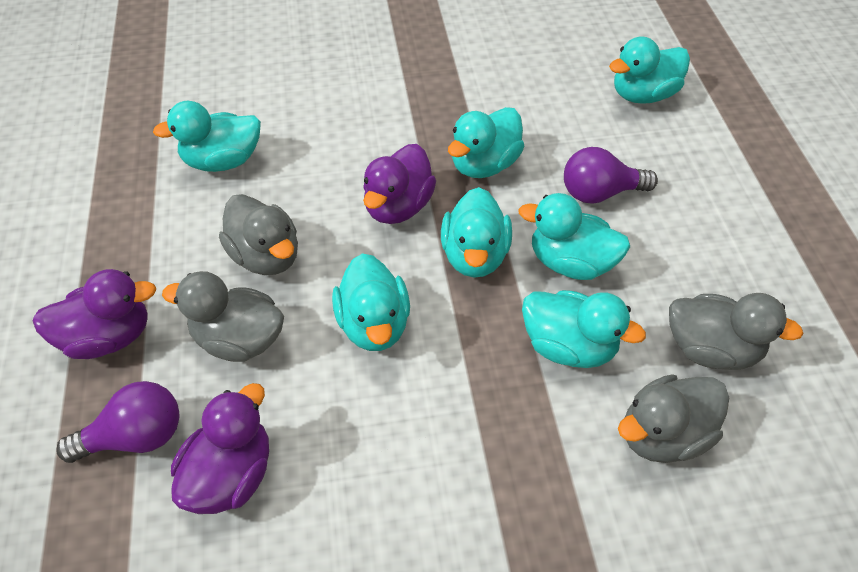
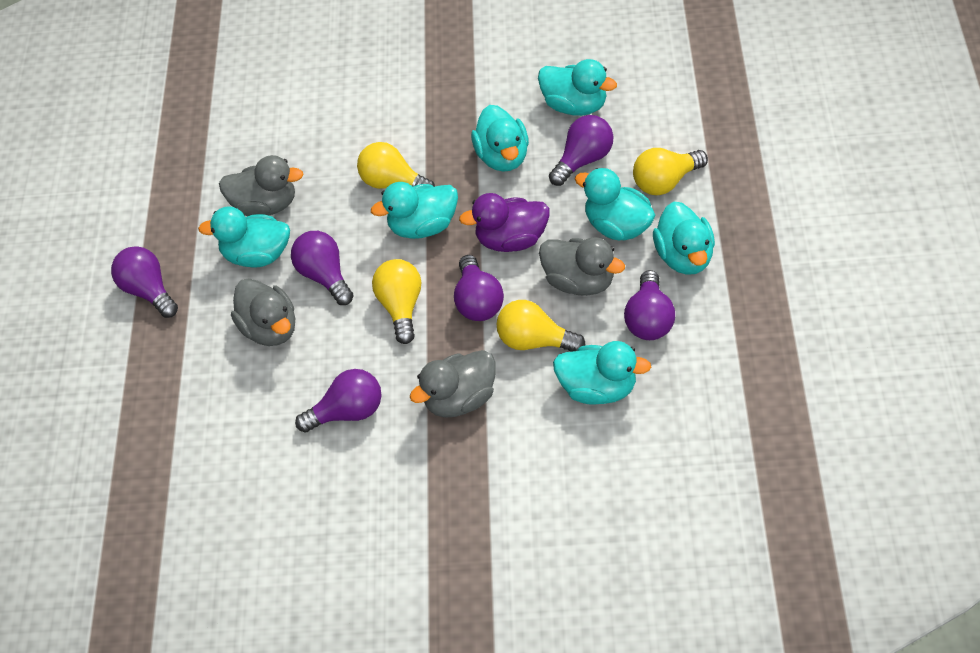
purple duck: 3 -> 1
purple light bulb: 2 -> 6
yellow light bulb: 0 -> 4

